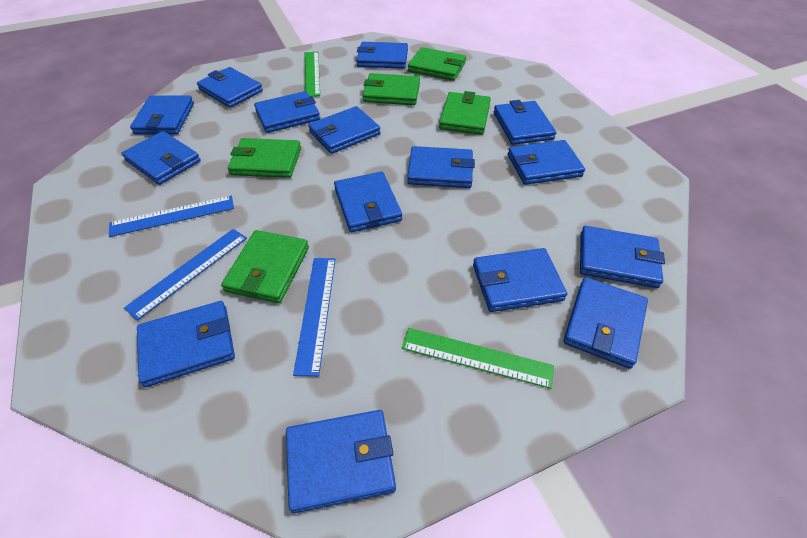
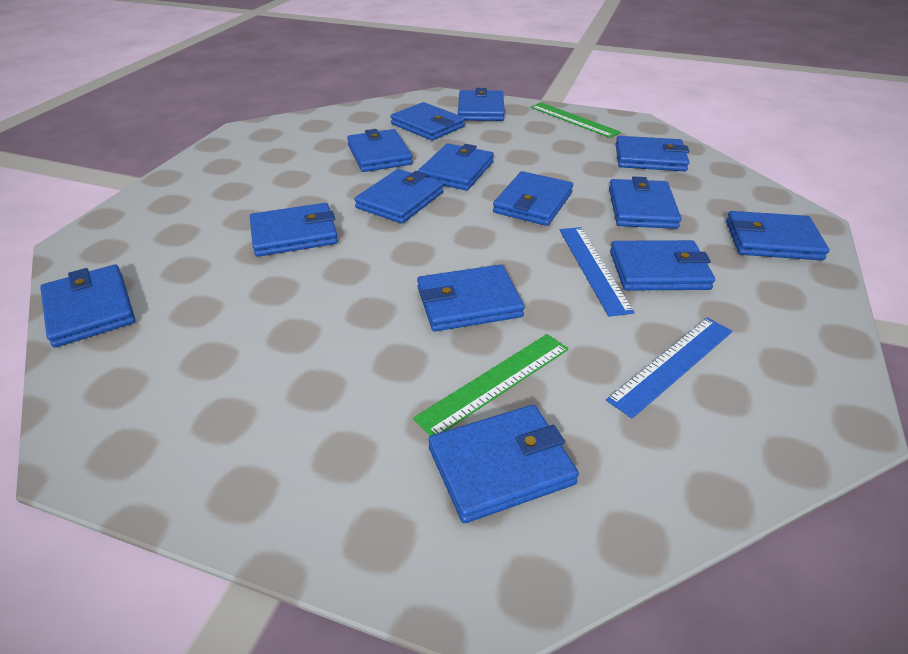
blue ruler: 3 -> 2
blue wallet: 15 -> 14
green wallet: 5 -> 0

